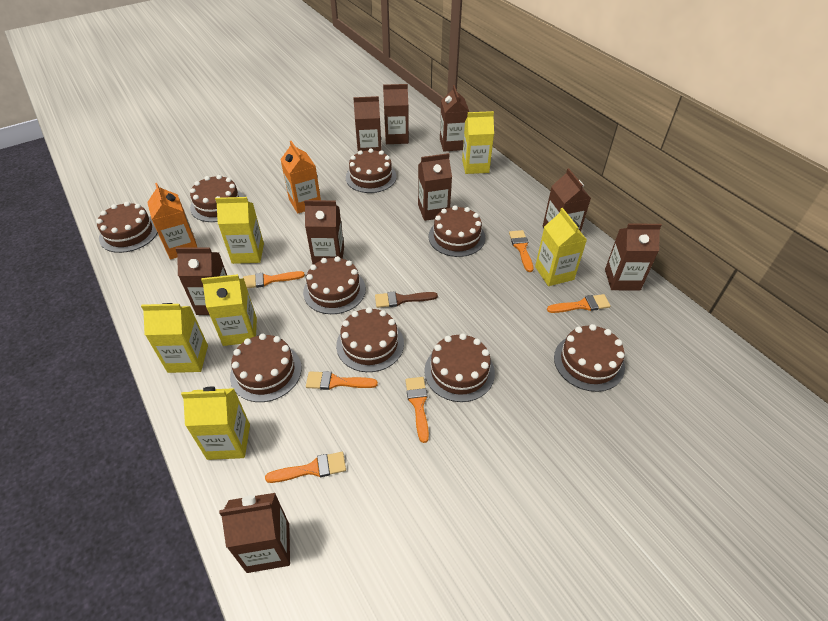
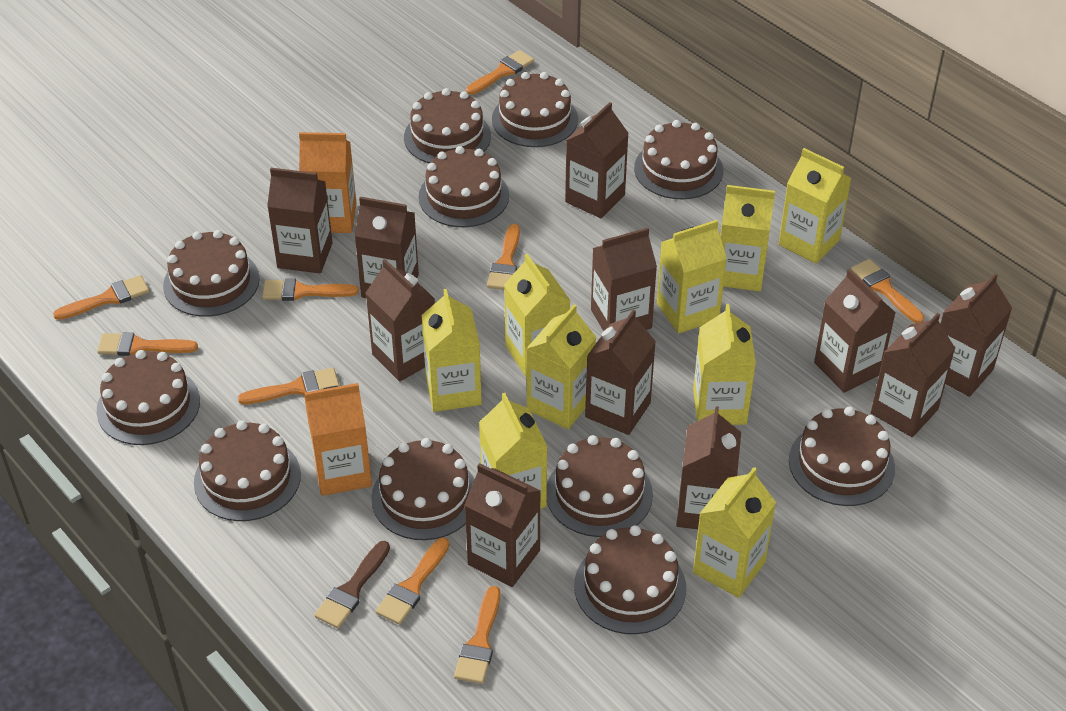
brown cake: 9 -> 11
brown carton: 9 -> 11
orange brush: 6 -> 9
yellow carton: 6 -> 9

